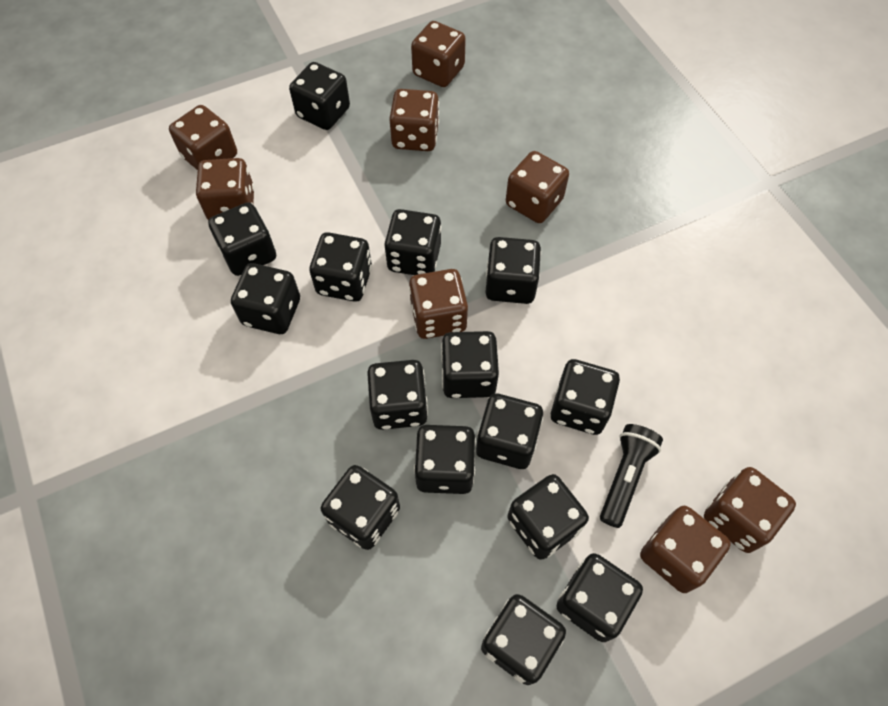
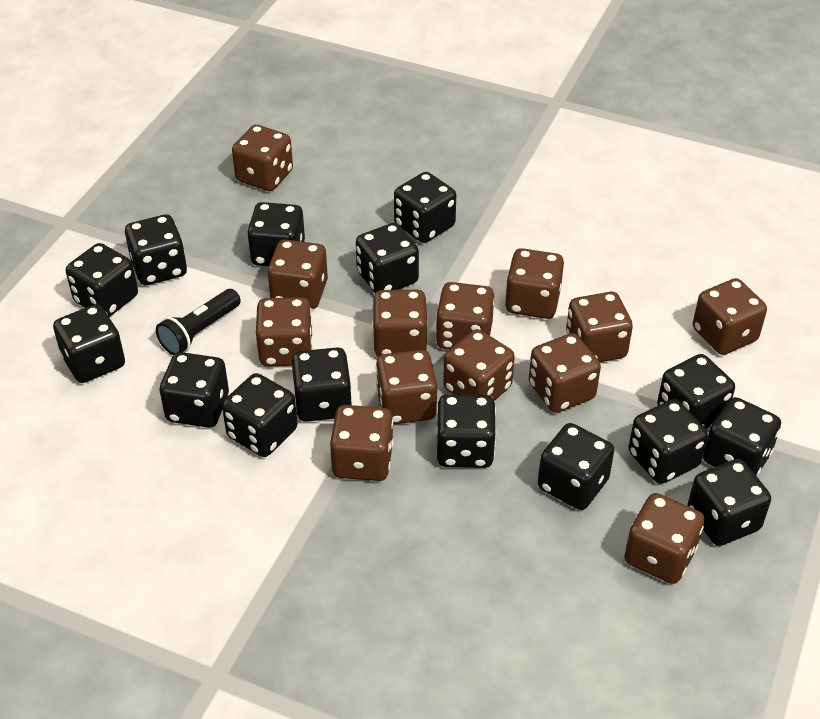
brown dice: 8 -> 13

